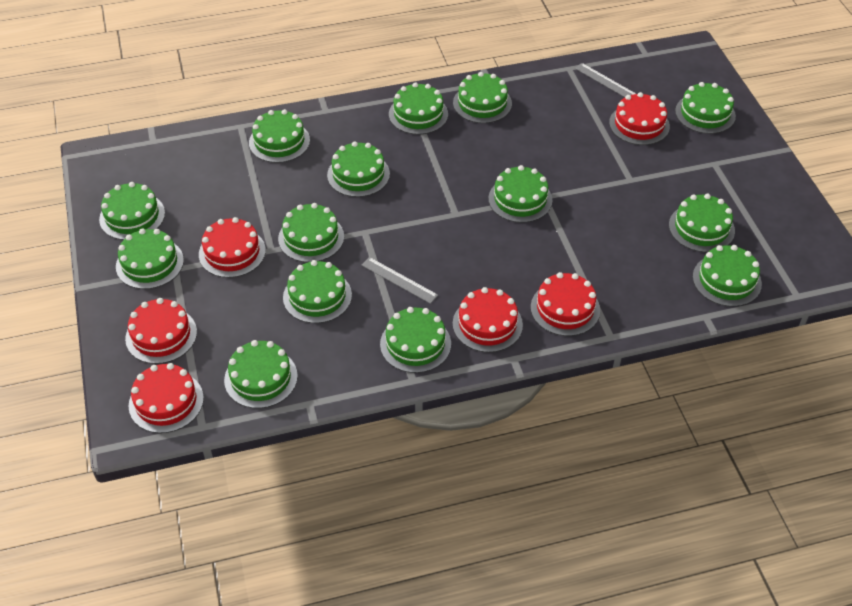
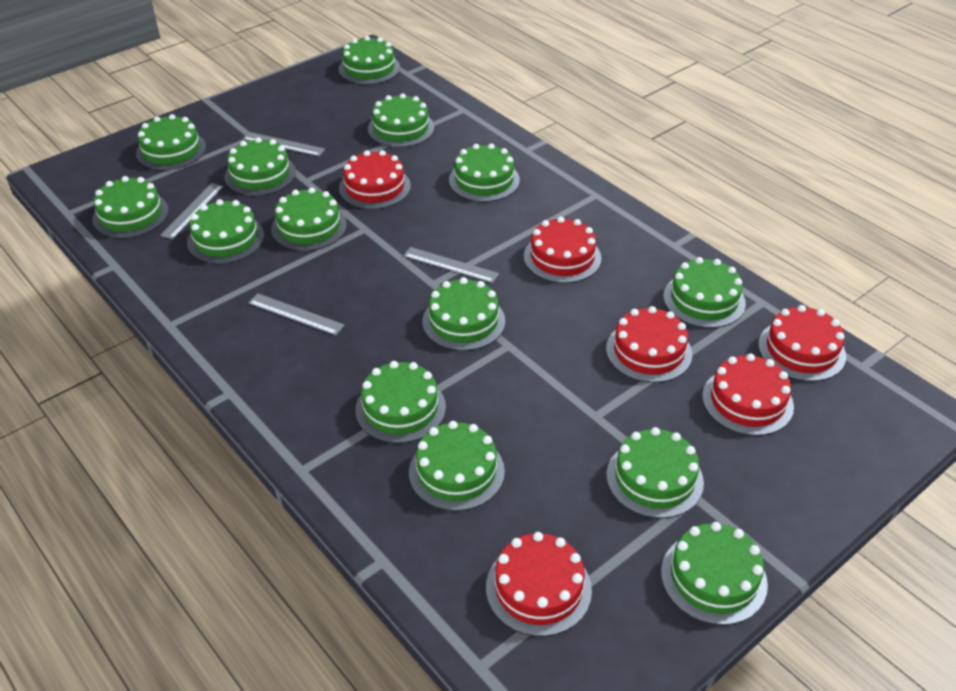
grey ruler: 2 -> 4

